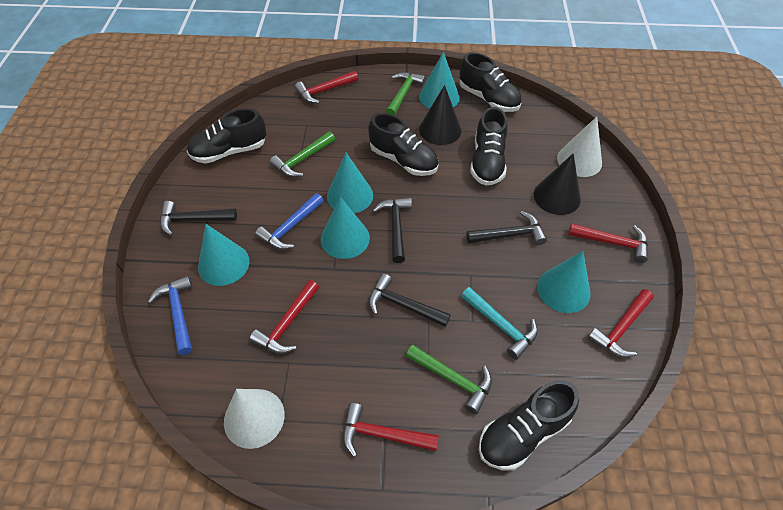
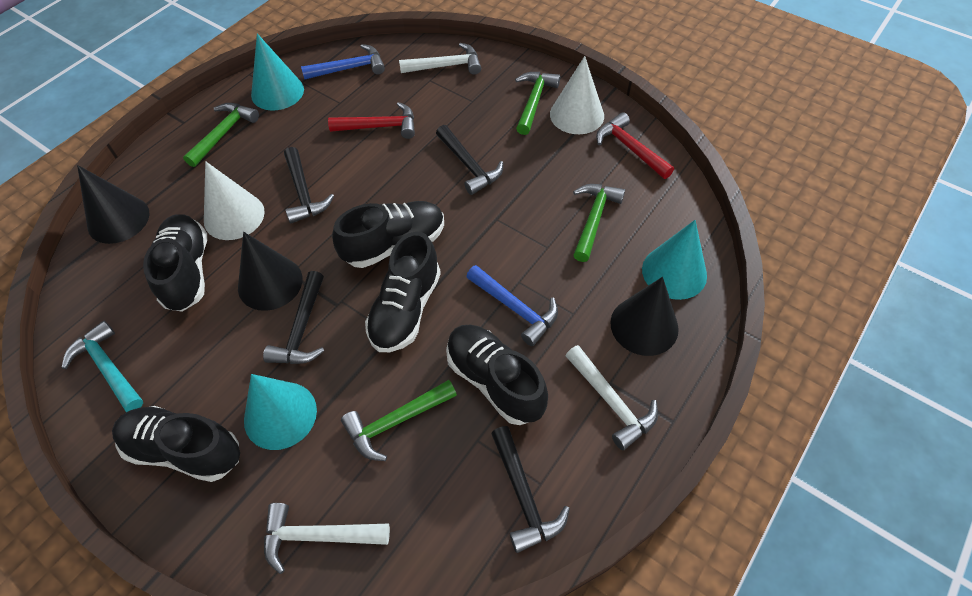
black cone: 2 -> 3
green hammer: 3 -> 4
red hammer: 5 -> 2
turquoise cone: 5 -> 3
white hammer: 0 -> 3

